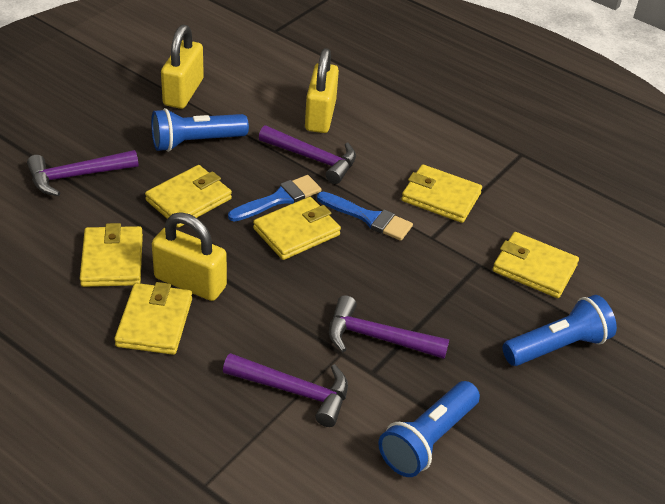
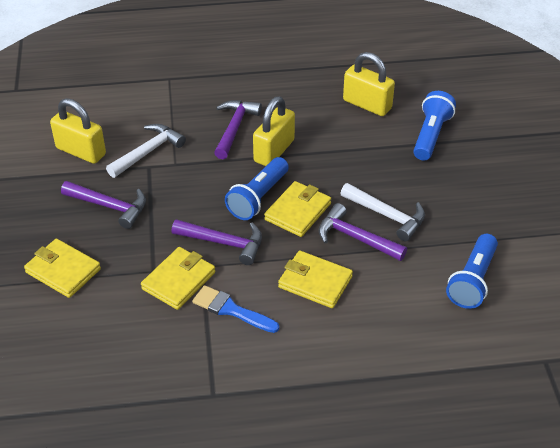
blue brush: 2 -> 1
white hammer: 0 -> 2
yellow wallet: 6 -> 4

